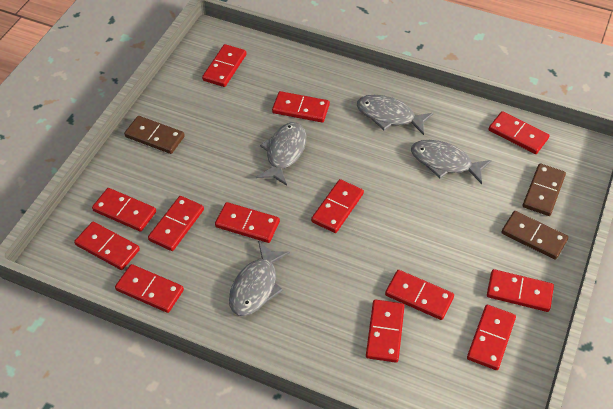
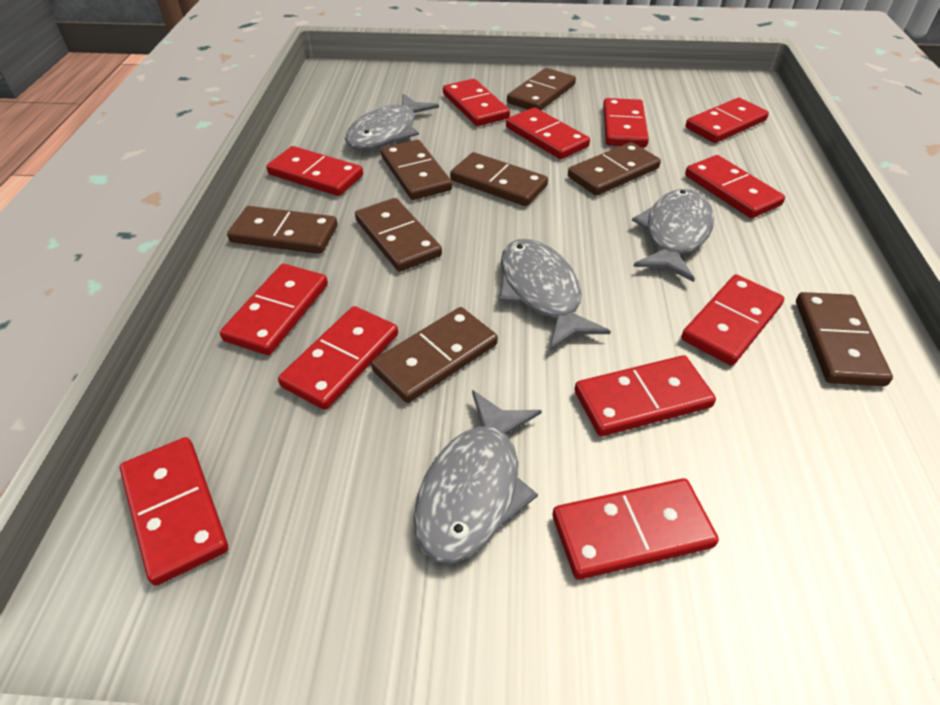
brown domino: 3 -> 8
red domino: 13 -> 12

